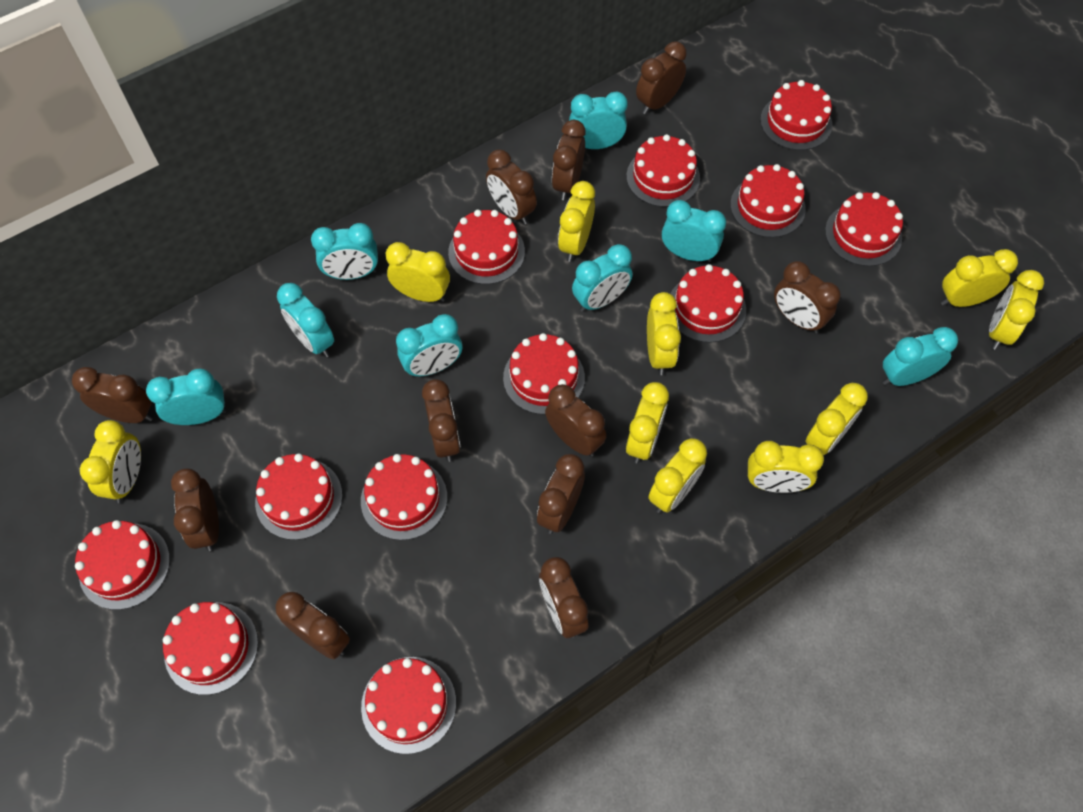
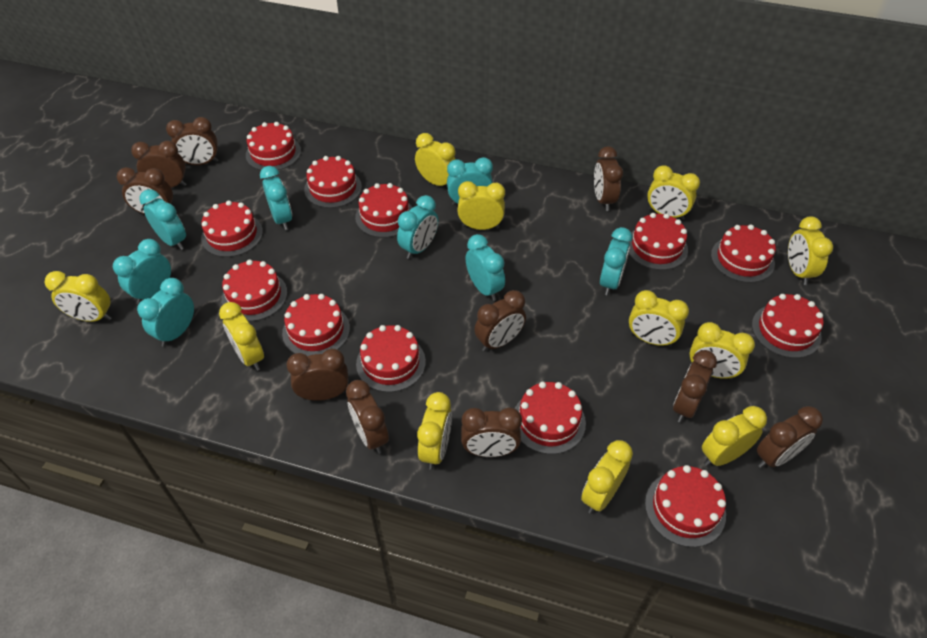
brown clock: 11 -> 10
yellow clock: 10 -> 11

